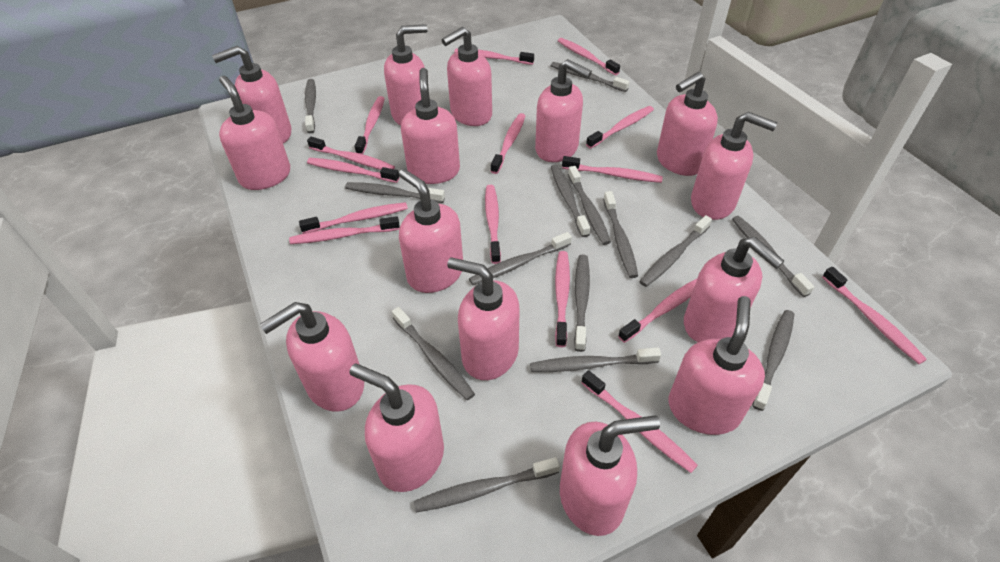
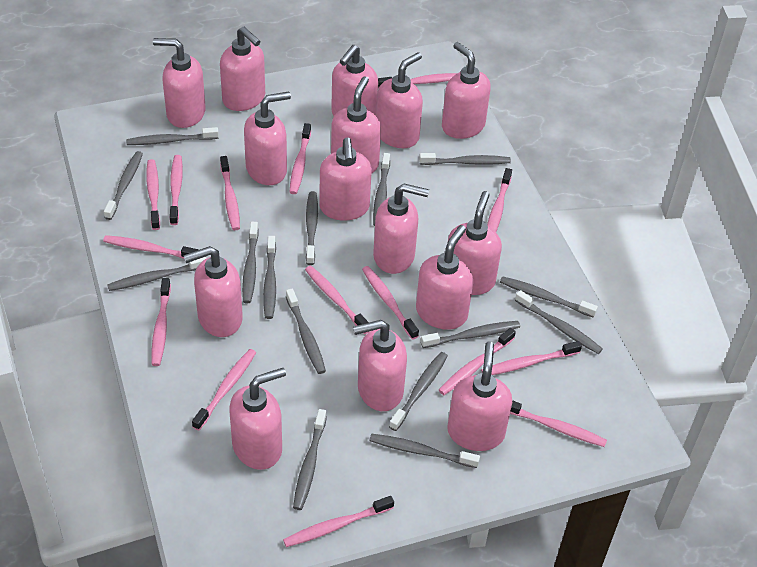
grey toothbrush: 14 -> 15

